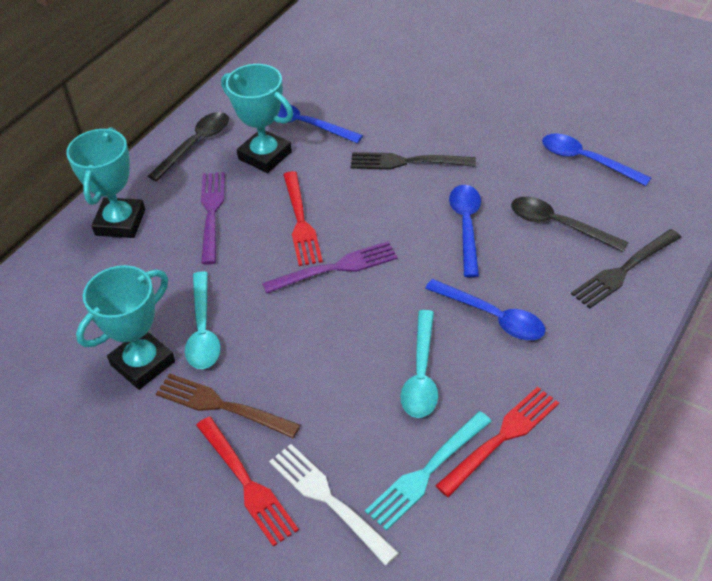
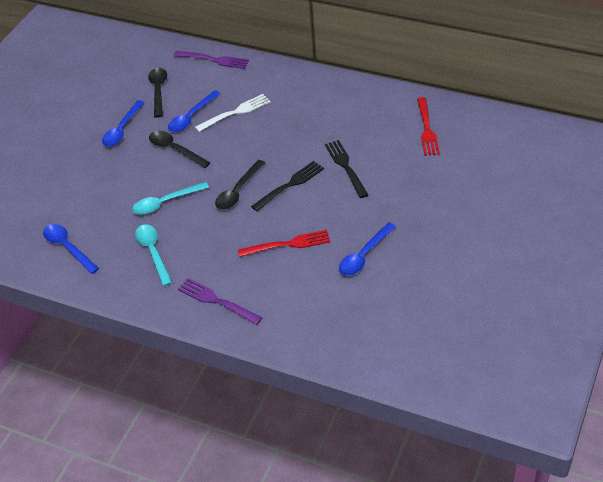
black spoon: 2 -> 3
brown fork: 1 -> 0
red fork: 3 -> 2
turquoise fork: 1 -> 0
turquoise trophy: 3 -> 0

